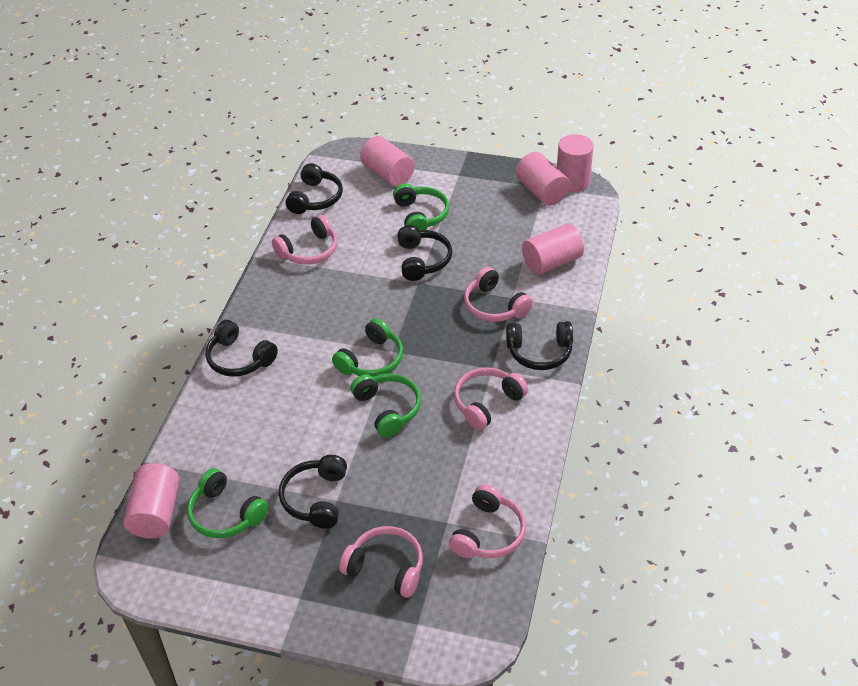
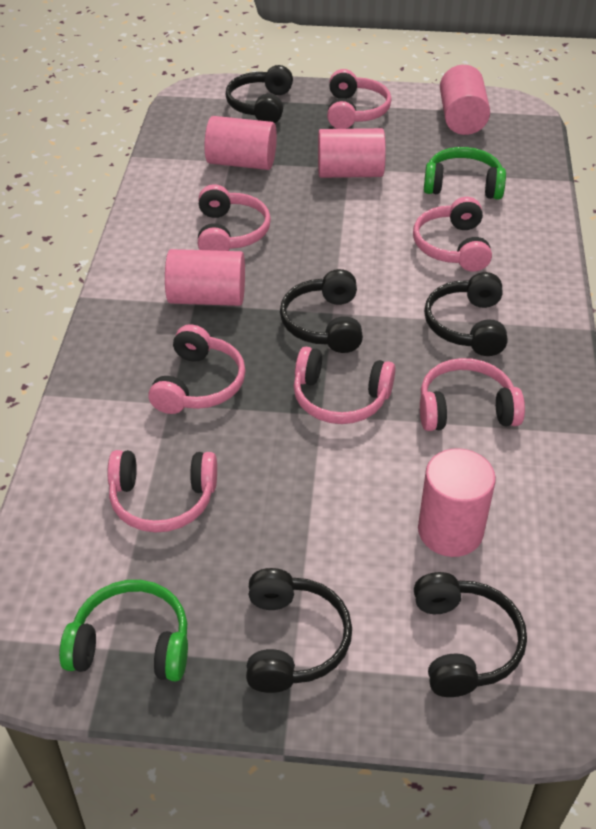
green headphones: 4 -> 2
pink headphones: 5 -> 7

